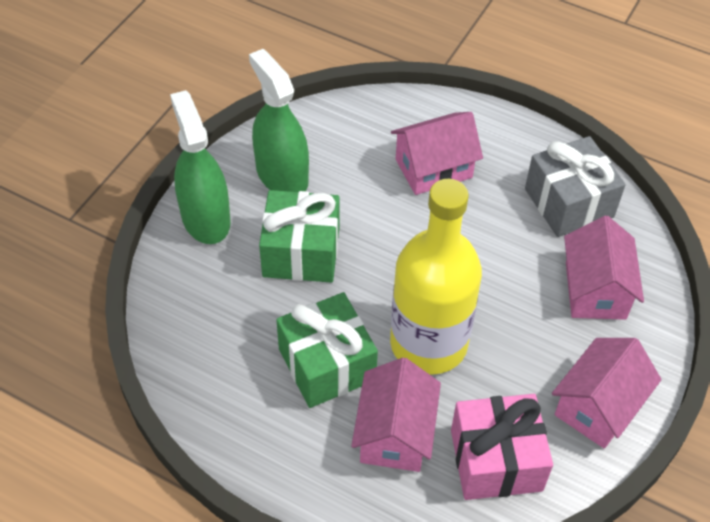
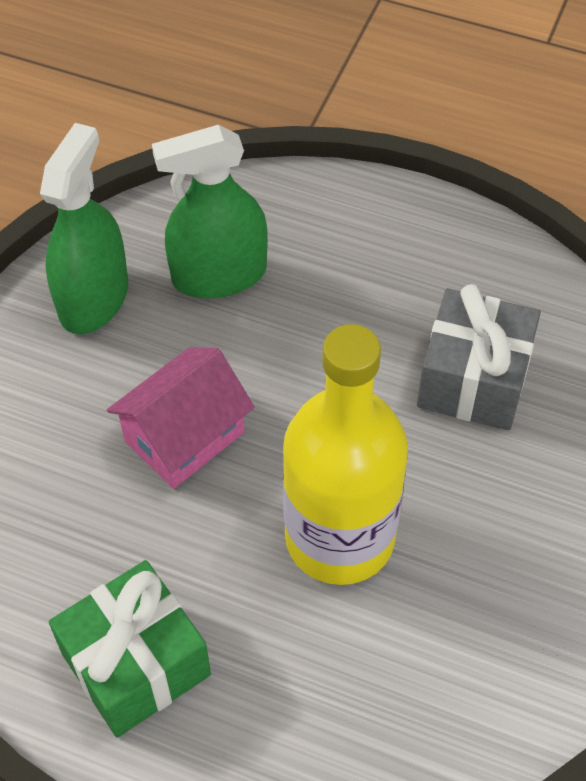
green gift: 2 -> 1
pink gift: 1 -> 0
pink house: 4 -> 1

